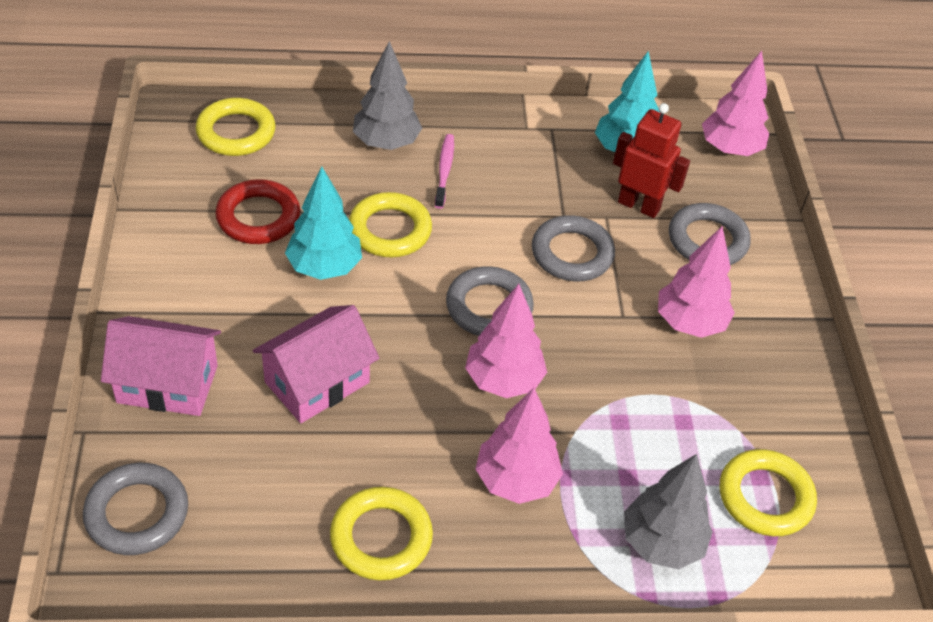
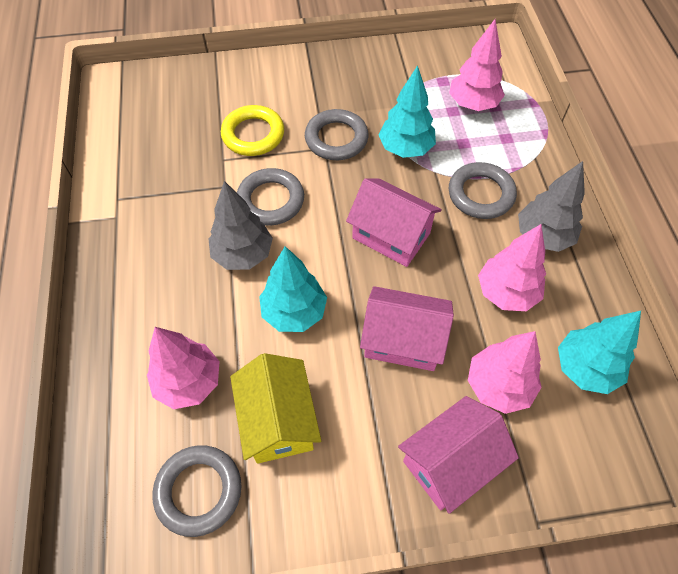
pink house: 2 -> 3
pink toothbrush: 1 -> 0
red ring: 1 -> 0
red robot: 1 -> 0
turquoise tree: 2 -> 3
yellow house: 0 -> 1
yellow ring: 4 -> 1

